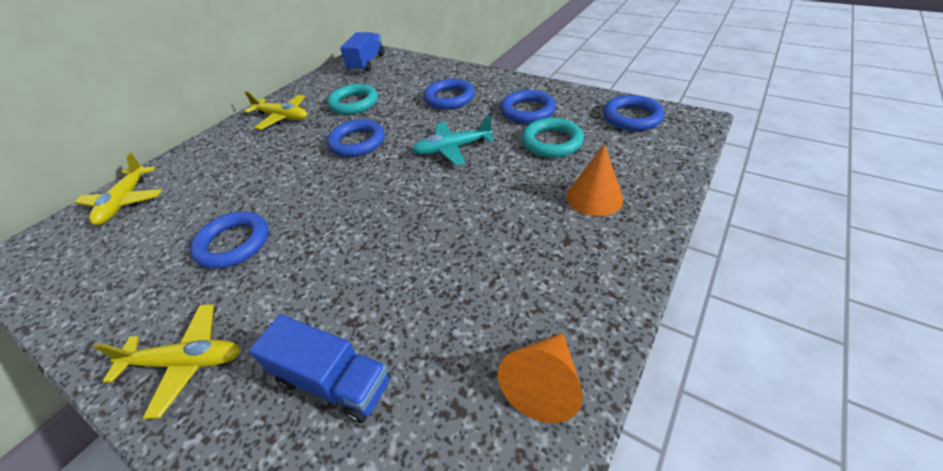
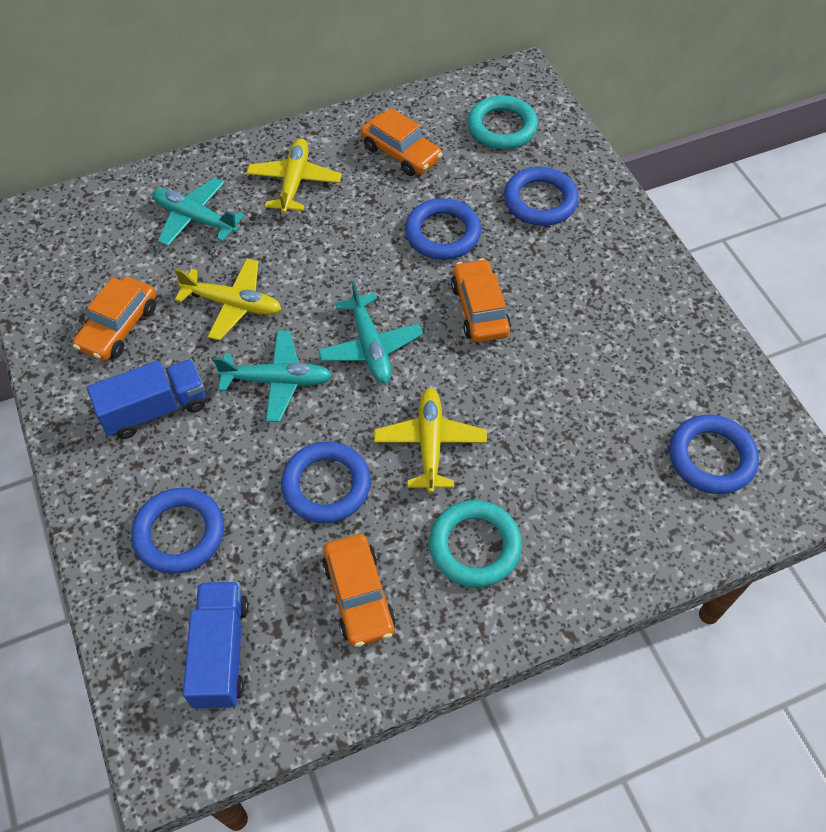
orange car: 0 -> 4
orange cone: 2 -> 0
turquoise plane: 1 -> 3

